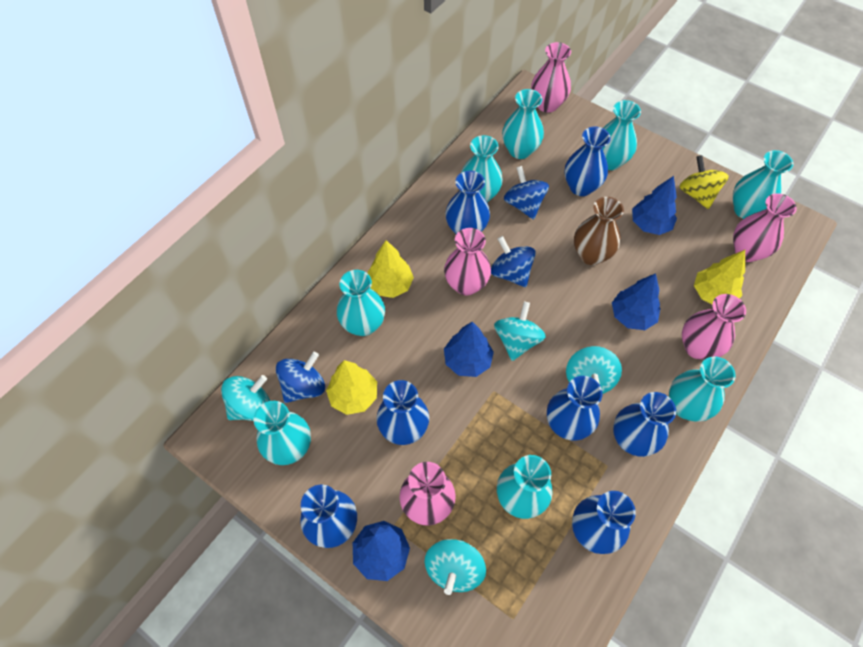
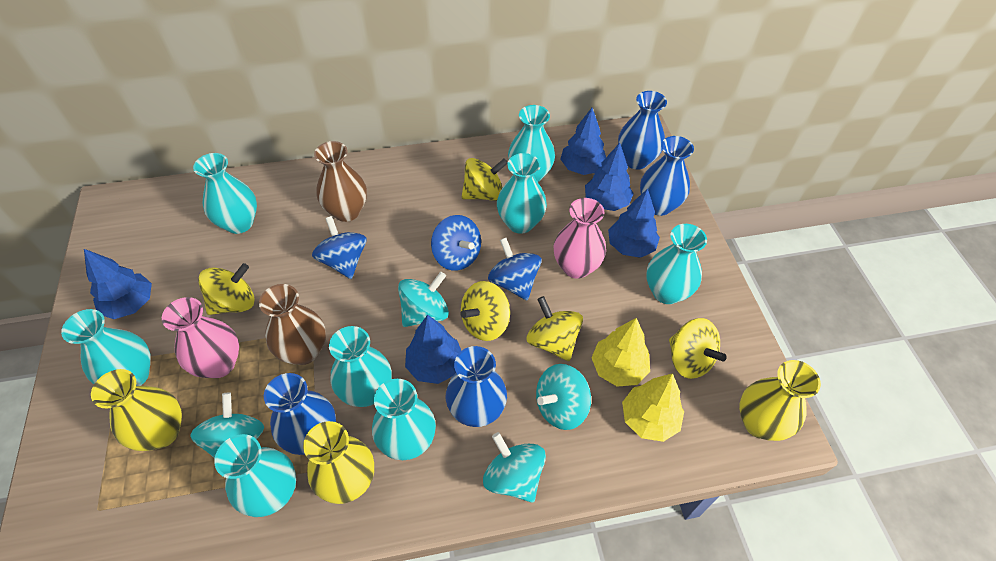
blue tree: 4 -> 5
blue vase: 7 -> 4
brown vase: 1 -> 2
pink vase: 5 -> 2
yellow spinning top: 1 -> 5
yellow tree: 3 -> 2
yellow vase: 0 -> 3

